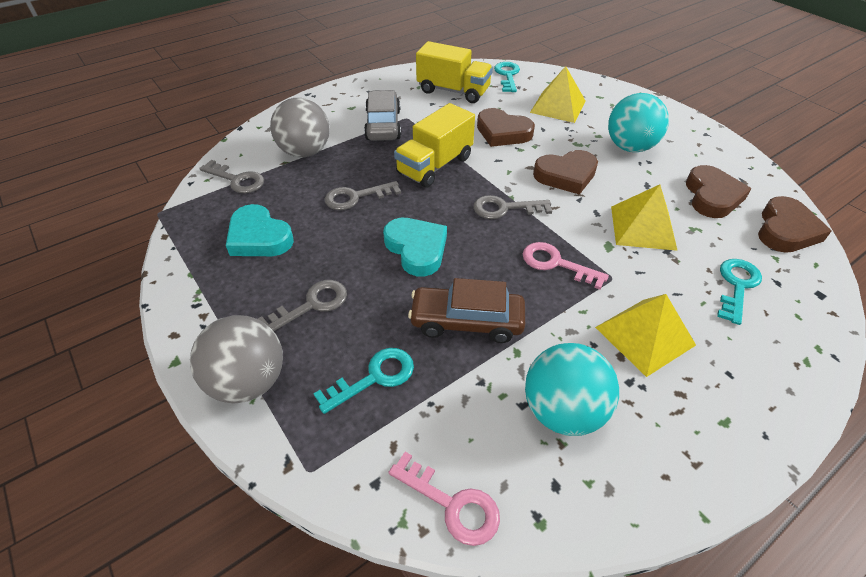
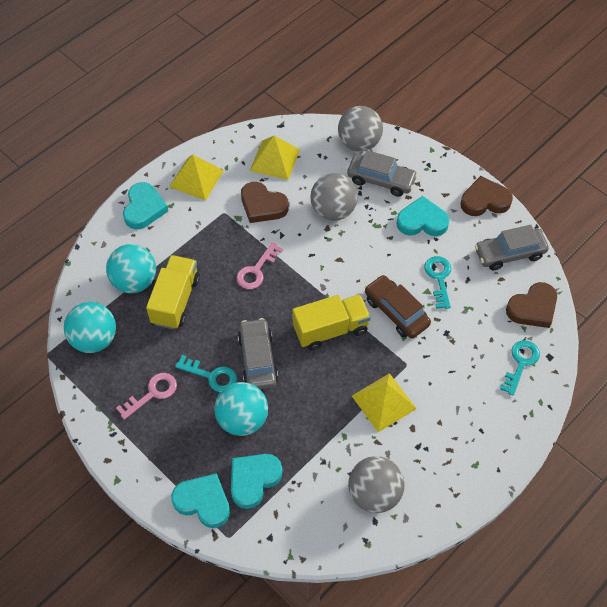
brown heart: 4 -> 3
grey ball: 2 -> 3
grey car: 1 -> 3
grey key: 4 -> 0
turquoise ball: 2 -> 3
turquoise heart: 2 -> 4

